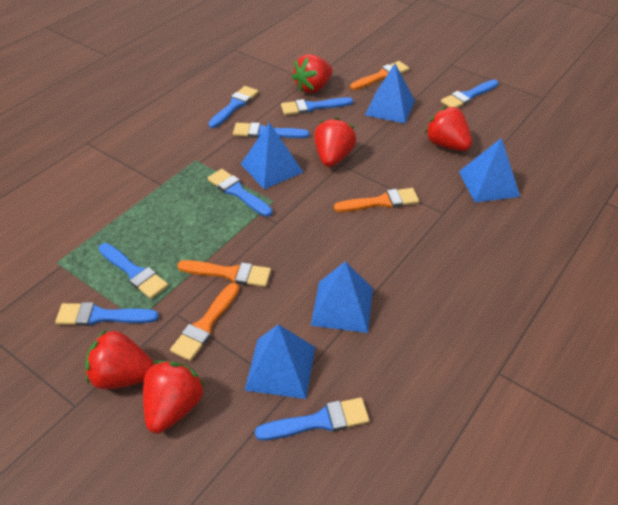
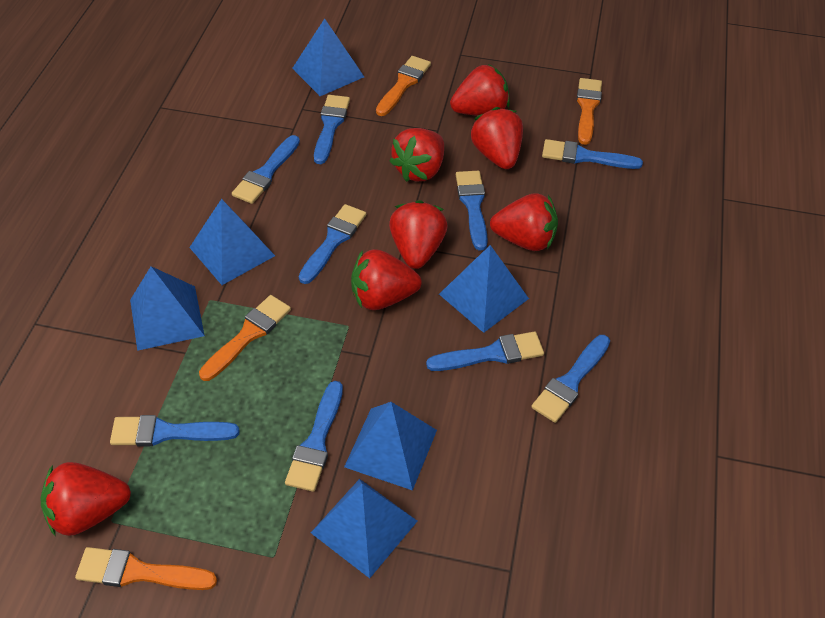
blue brush: 8 -> 9
blue pyramid: 5 -> 6
red strawberry: 5 -> 7

